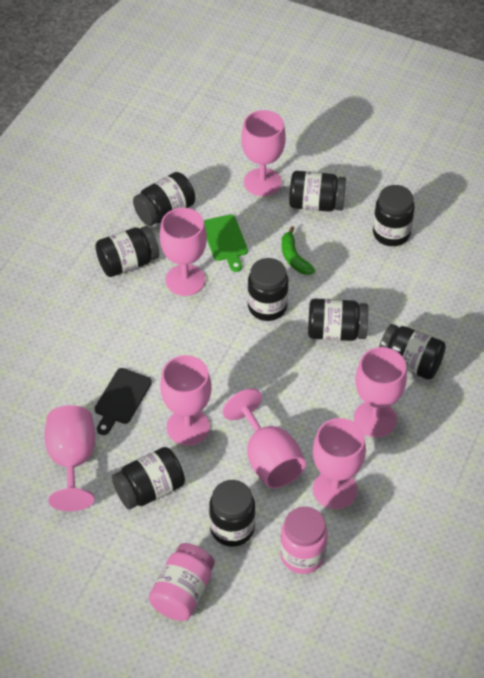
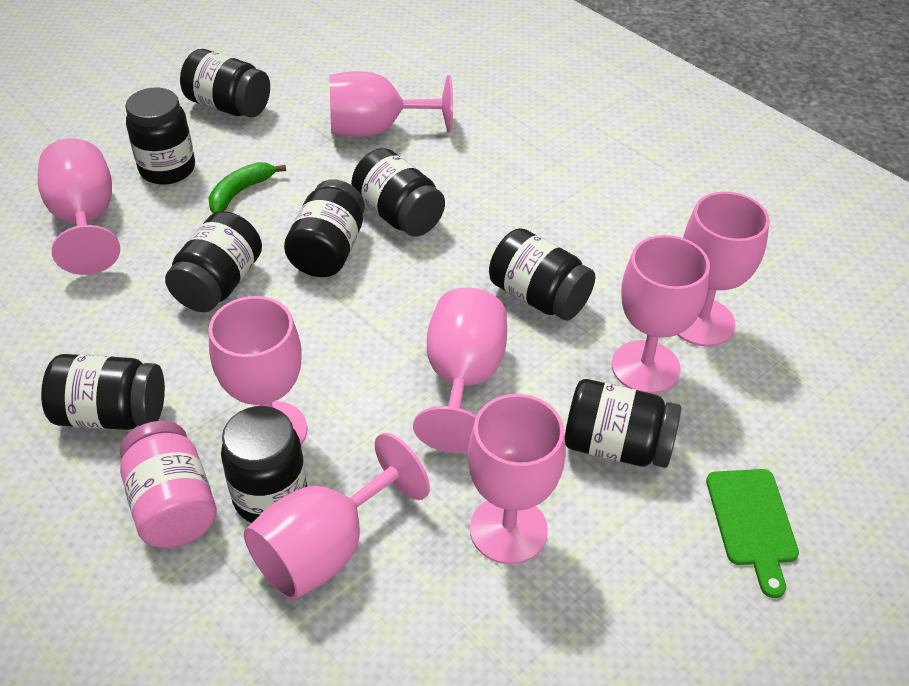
black cutting board: 1 -> 0
pink goblet: 7 -> 8
pink jar: 2 -> 1

